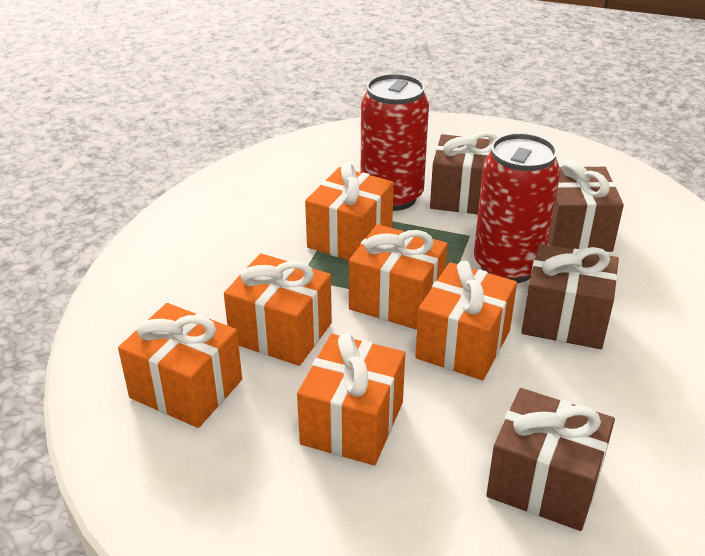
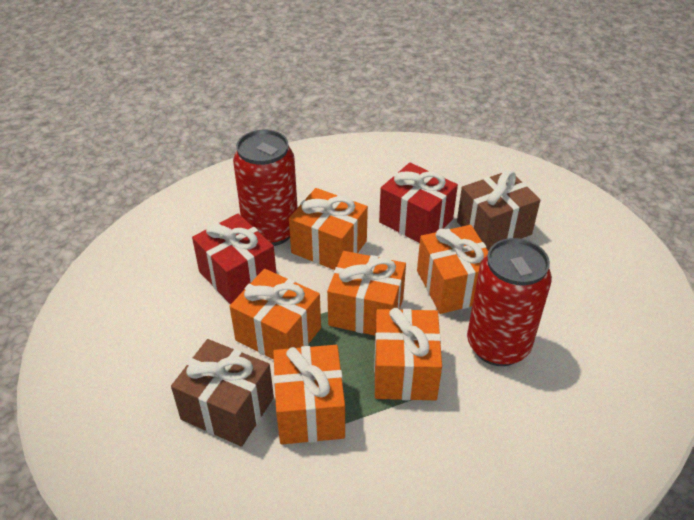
brown gift: 4 -> 2
red gift: 0 -> 2

